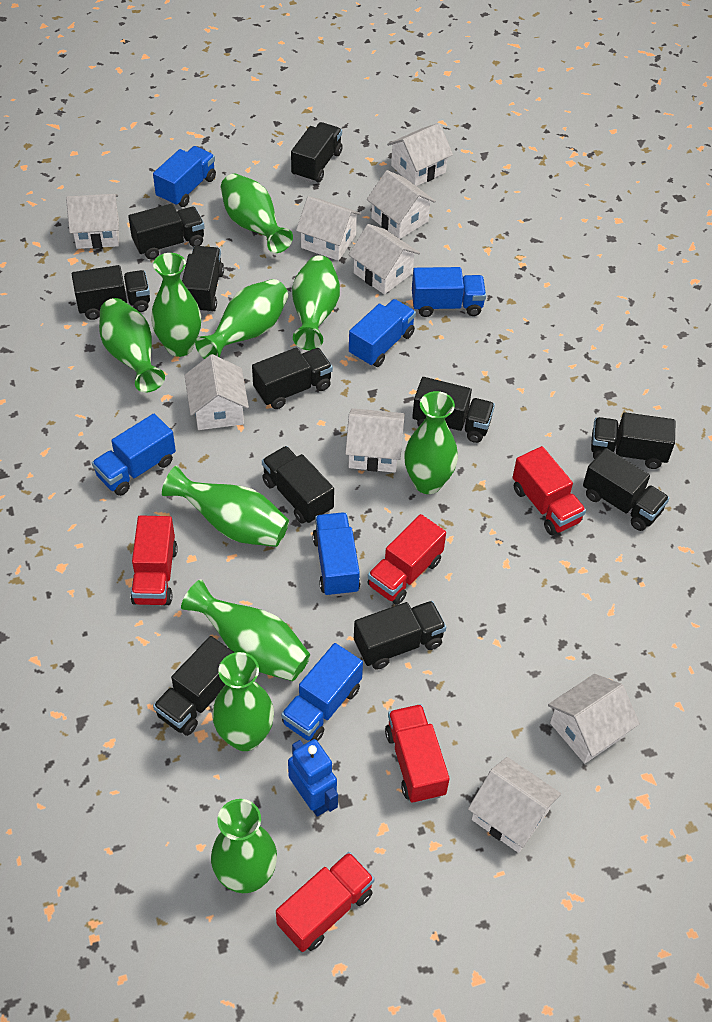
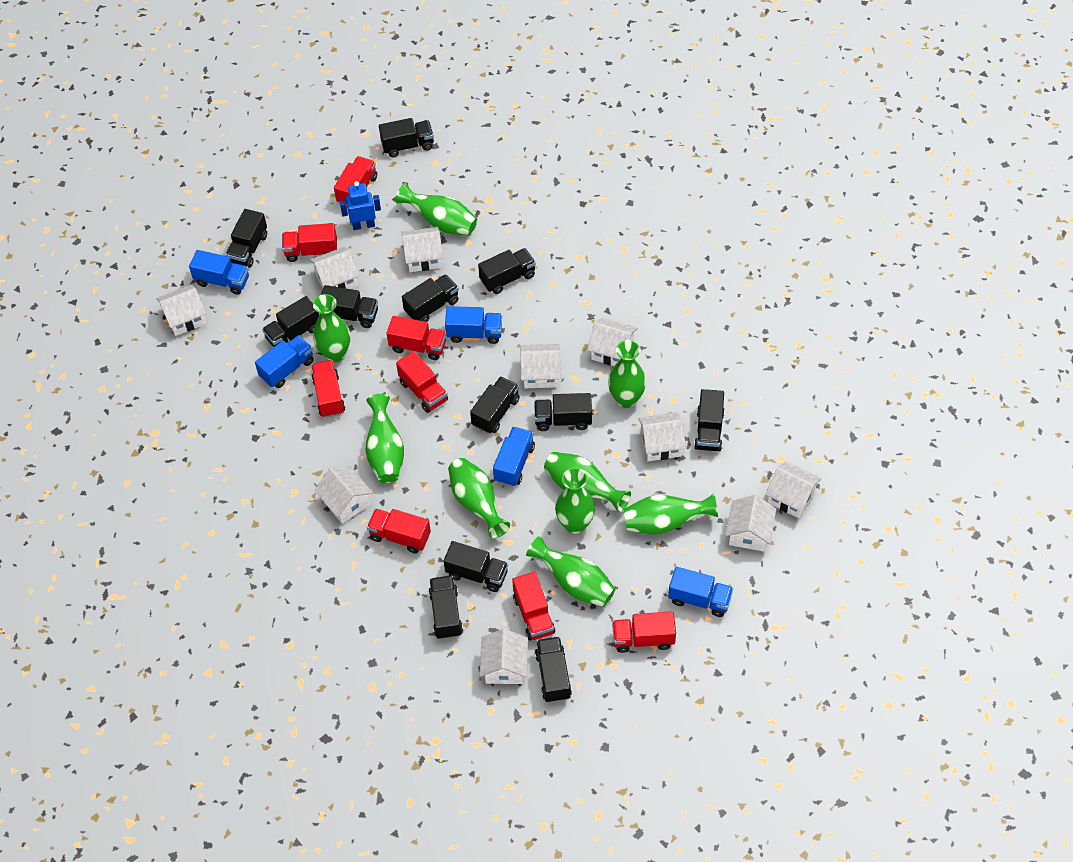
black truck: 11 -> 12
blue truck: 6 -> 5
green vase: 10 -> 9
red truck: 5 -> 8
white house: 9 -> 10

